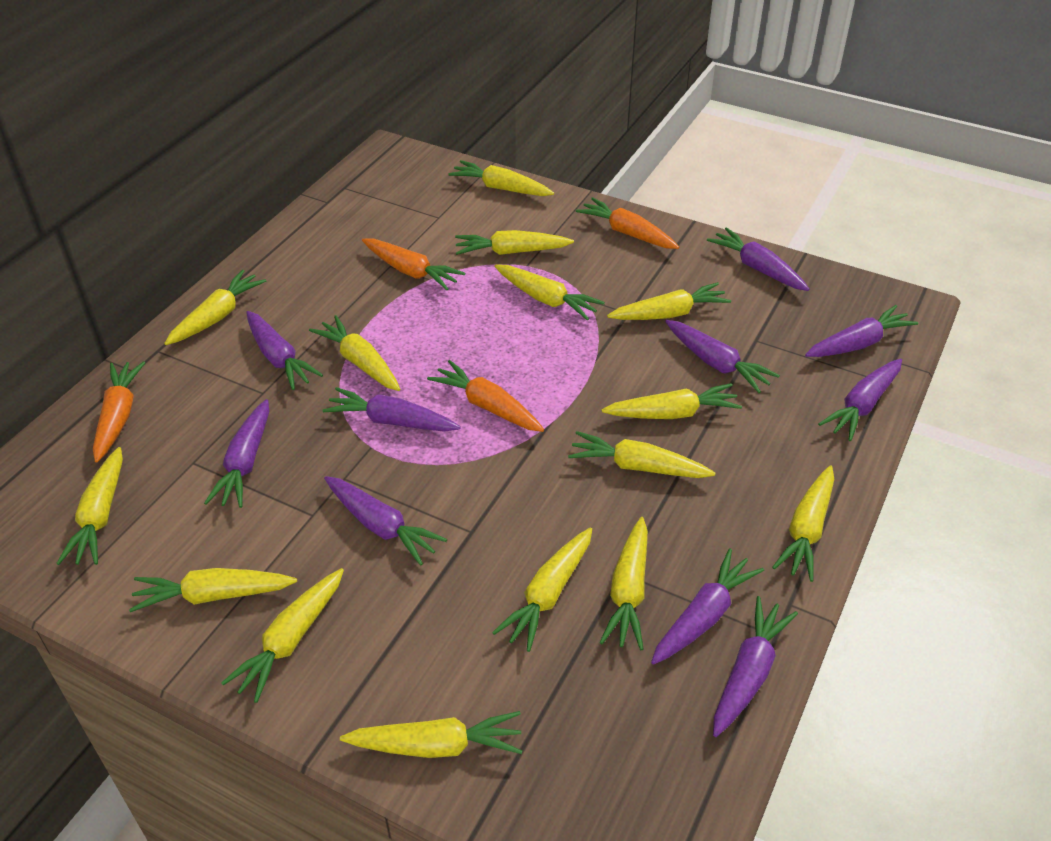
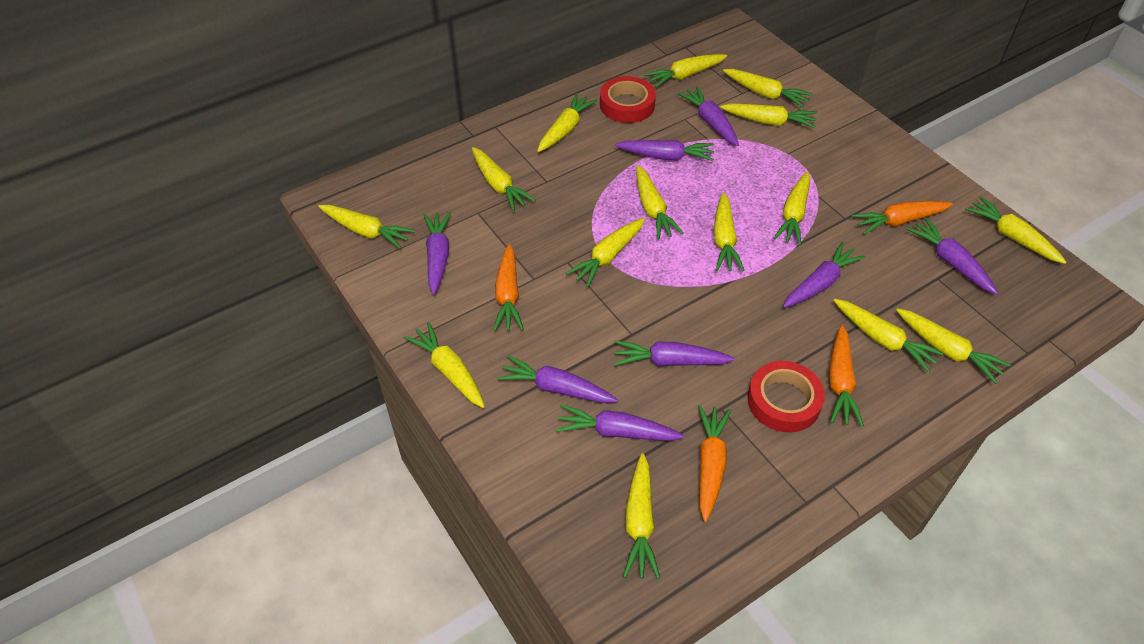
purple carrot: 10 -> 8
red tape: 0 -> 2

